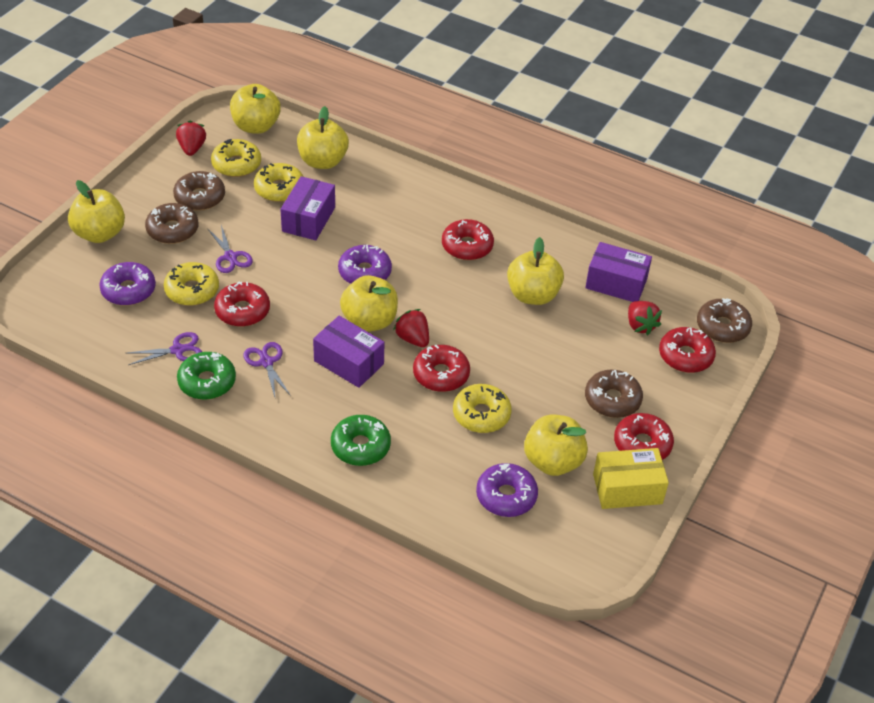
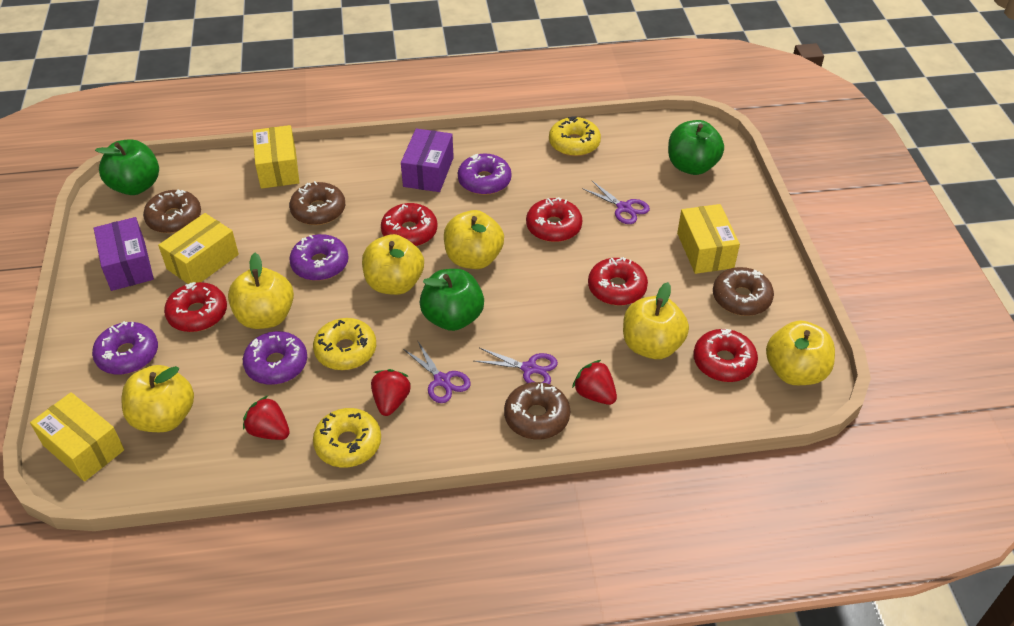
green apple: 0 -> 3
green donut: 2 -> 0
purple box: 3 -> 2
purple donut: 3 -> 4
yellow box: 1 -> 4
yellow donut: 4 -> 3

